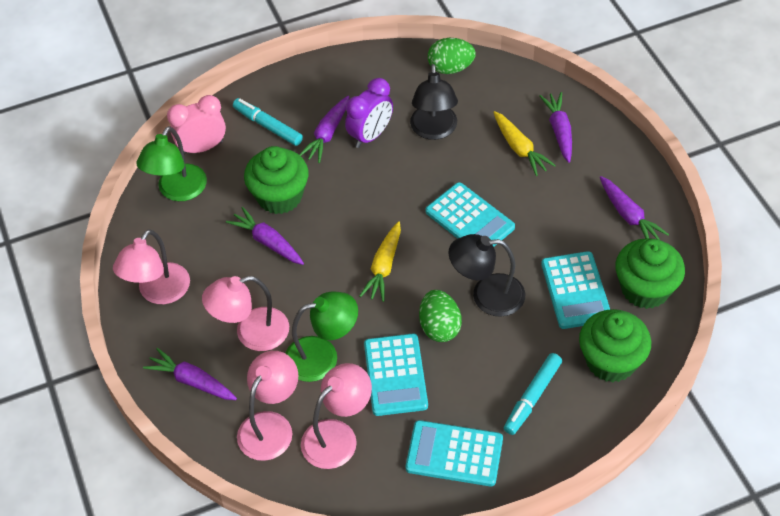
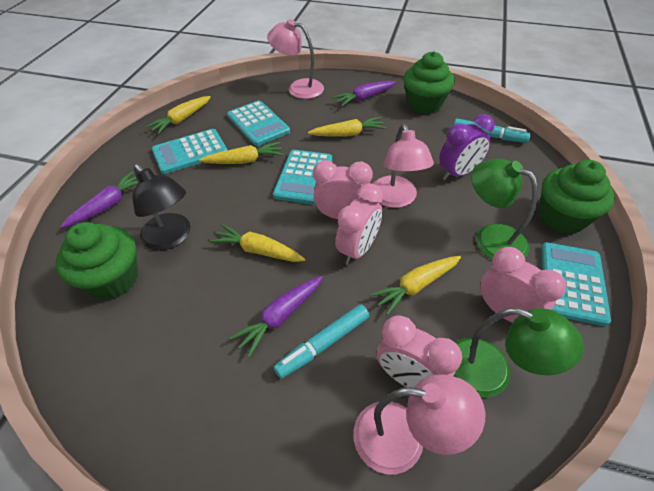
black lamp: 2 -> 1
green egg: 2 -> 0
pink clock: 1 -> 4
pink lamp: 4 -> 3
purple carrot: 5 -> 3
yellow carrot: 2 -> 5

